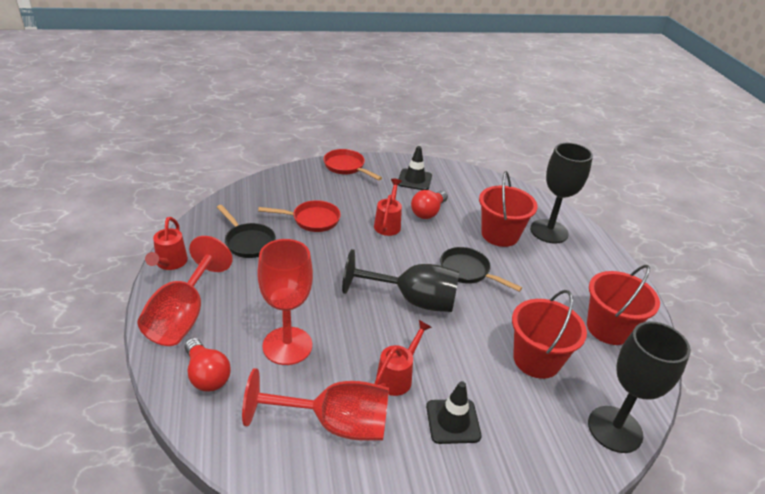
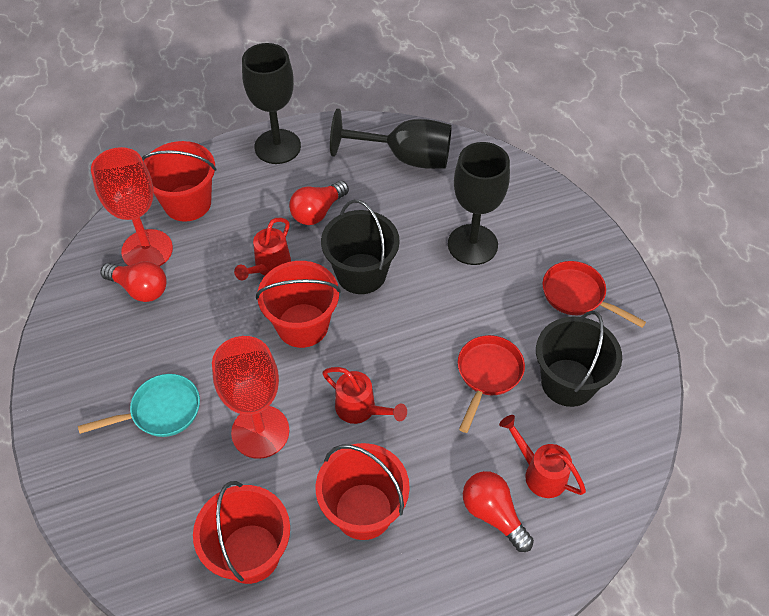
black bucket: 0 -> 2
black pan: 2 -> 0
black traffic cone: 2 -> 0
red bucket: 3 -> 4
red goblet: 3 -> 2
red light bulb: 2 -> 3
turquoise pan: 0 -> 1

